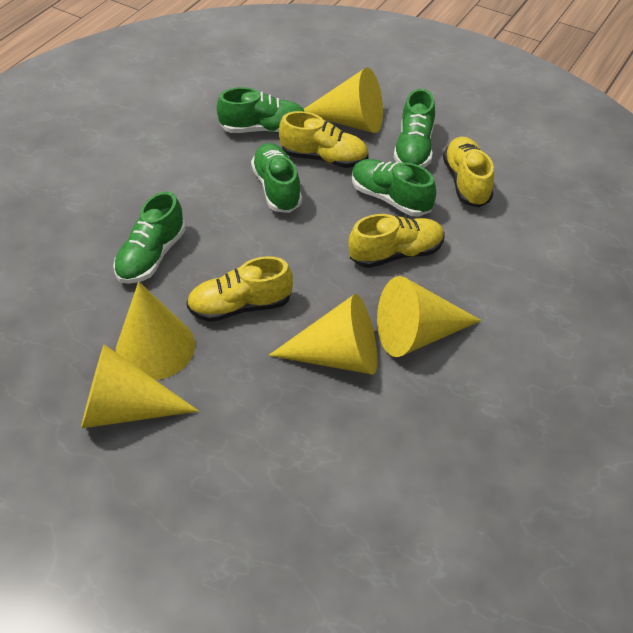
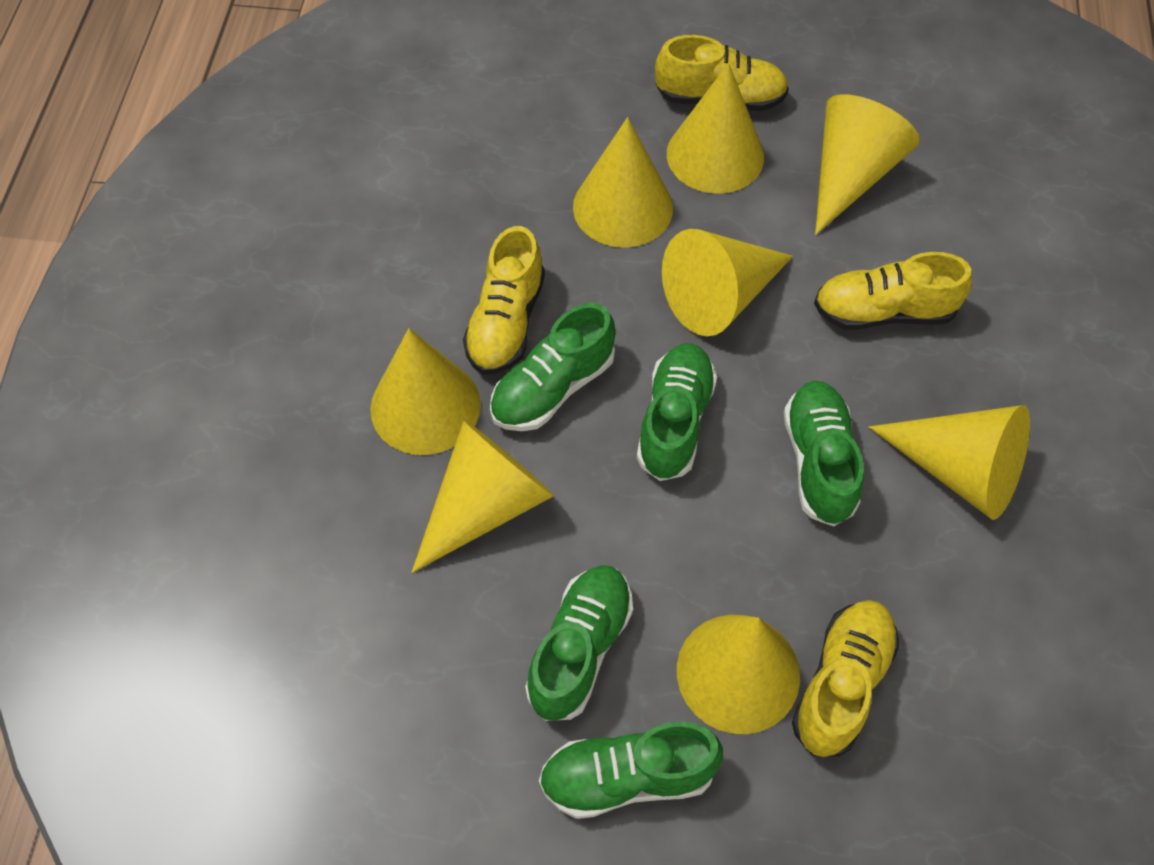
yellow cone: 5 -> 8

